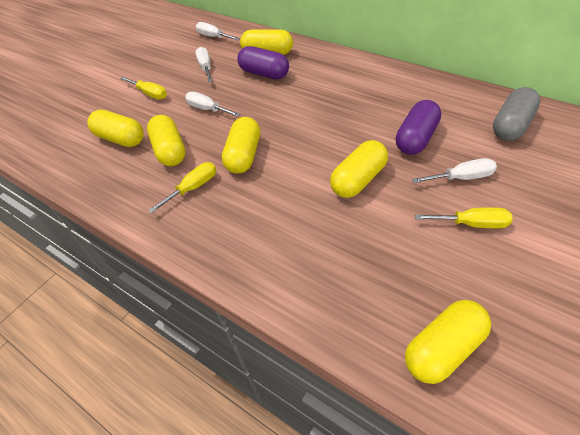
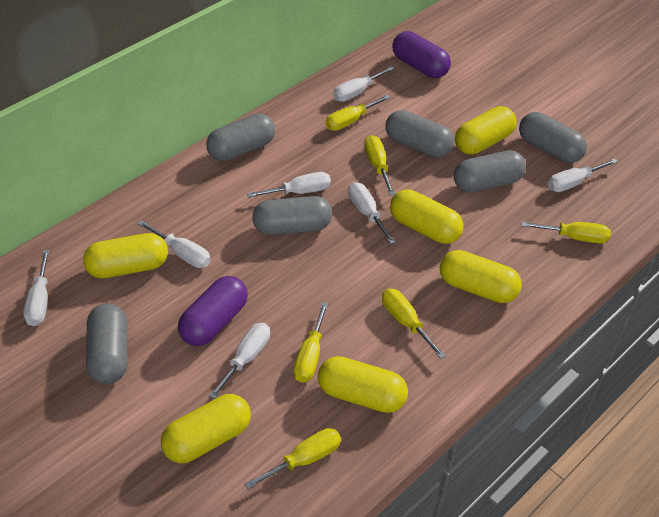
grey capsule: 1 -> 6
white screwdriver: 4 -> 7
yellow screwdriver: 3 -> 6

